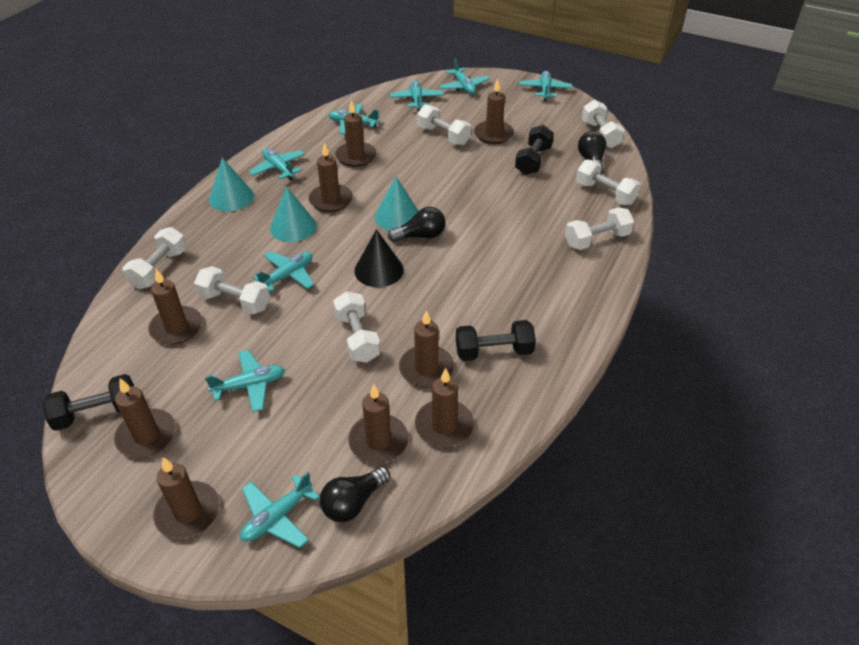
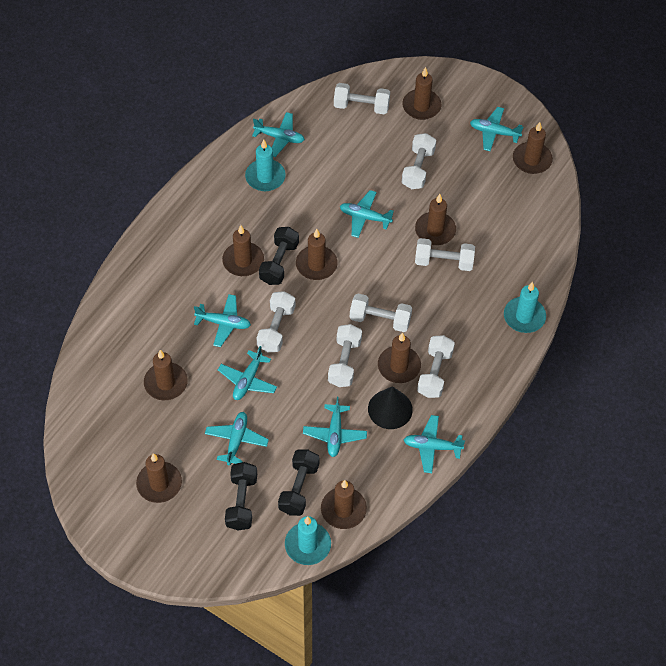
black light bulb: 3 -> 0
turquoise candle: 0 -> 3
turquoise cone: 3 -> 0

